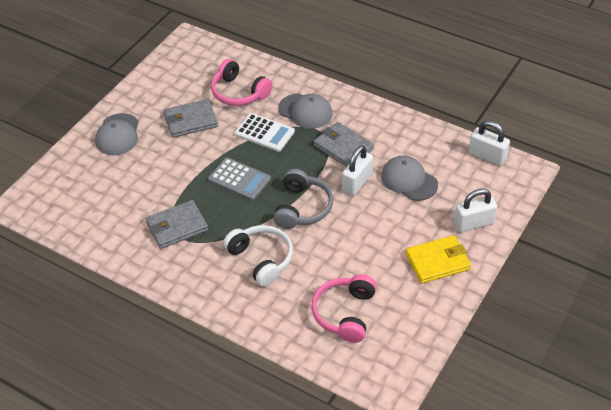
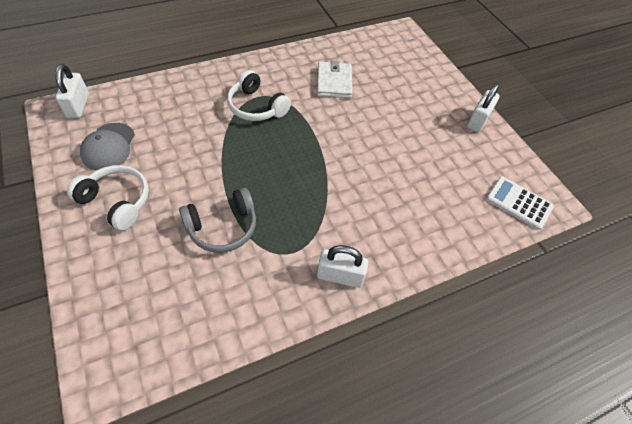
grey calculator: 1 -> 0
grey cap: 3 -> 1
grey wallet: 3 -> 0
pink headphones: 2 -> 0
white headphones: 1 -> 2
white wallet: 0 -> 1
yellow wallet: 1 -> 0

